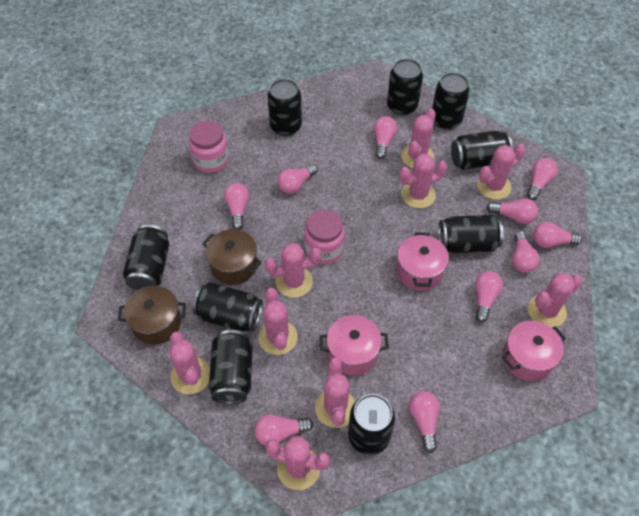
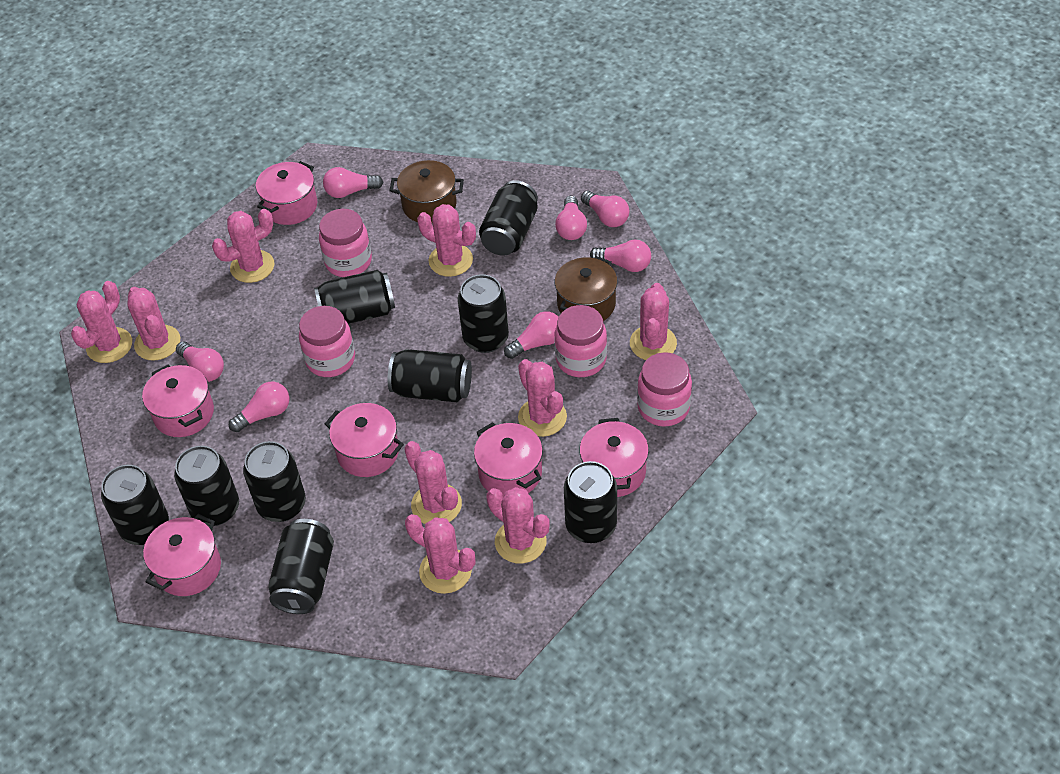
pink jar: 2 -> 4
pink light bulb: 10 -> 7
pink pot: 3 -> 6

